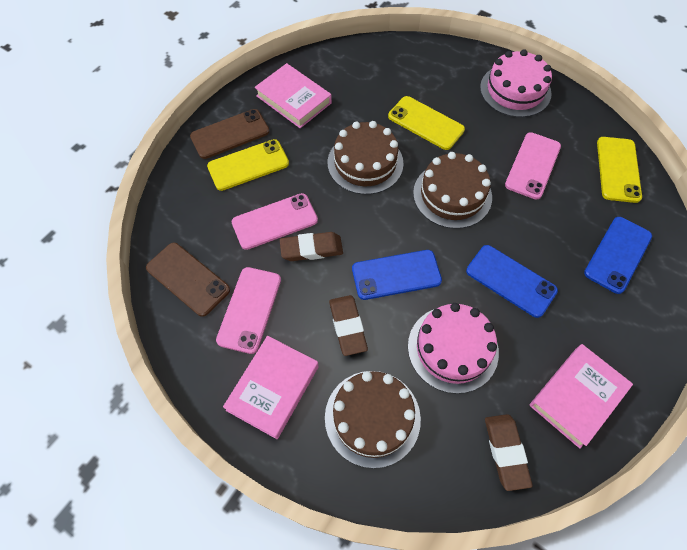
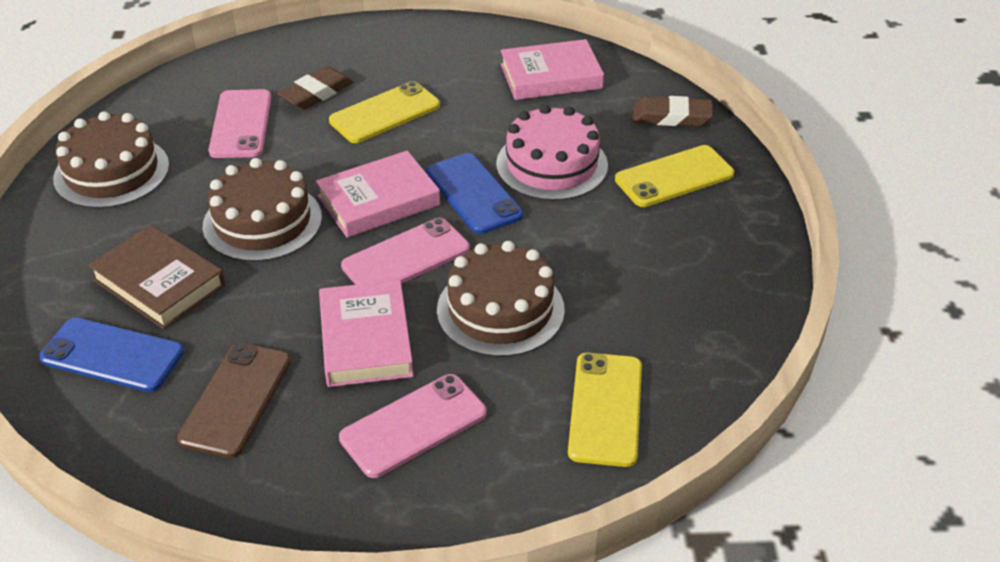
blue phone: 3 -> 2
brown book: 0 -> 1
brown eraser: 3 -> 2
brown phone: 2 -> 1
pink cake: 2 -> 1

